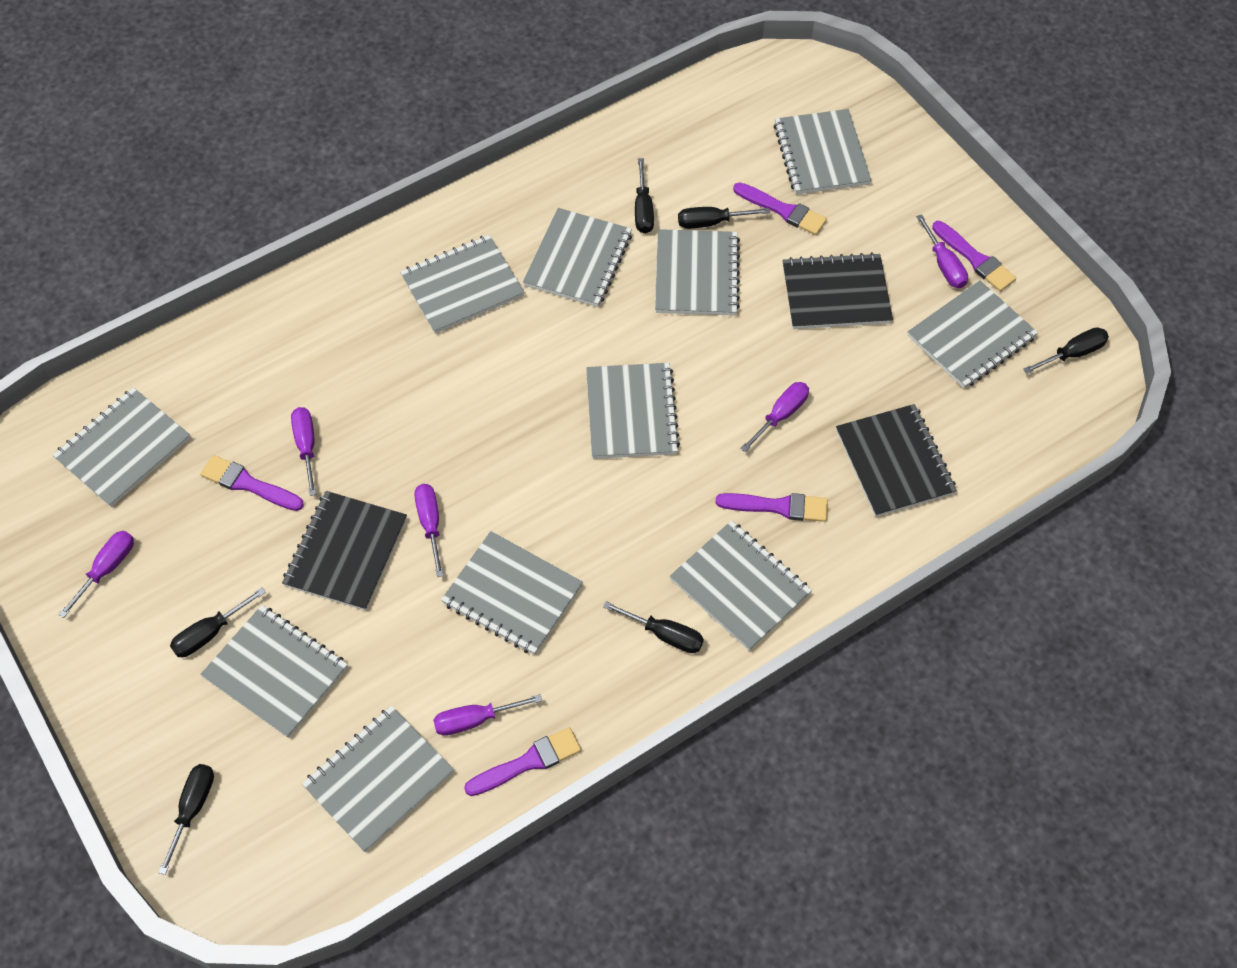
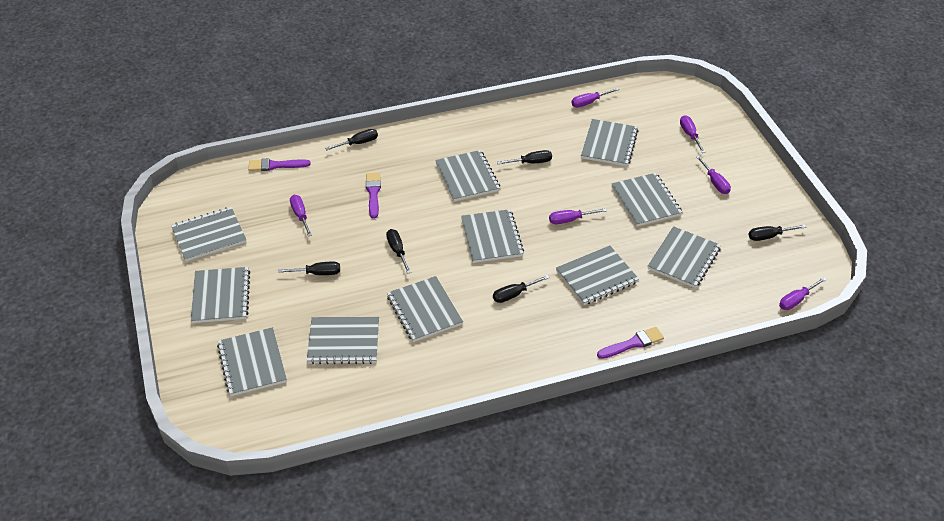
black notebook: 3 -> 0
purple brush: 5 -> 3

